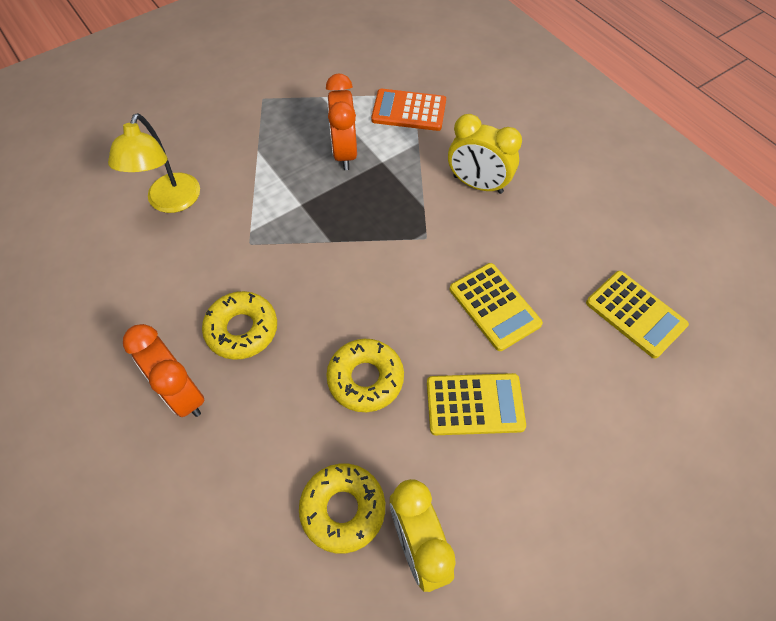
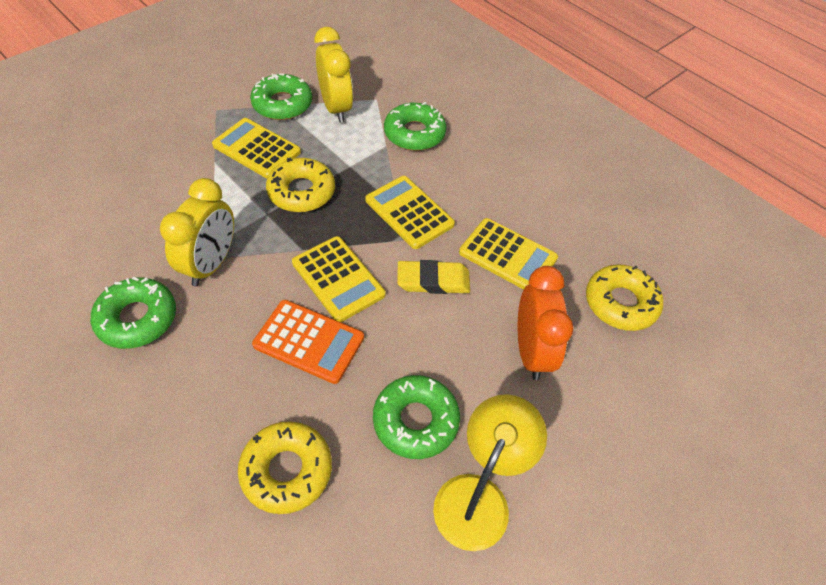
green donut: 0 -> 4
orange clock: 2 -> 1
yellow calculator: 3 -> 4
yellow eraser: 0 -> 1

